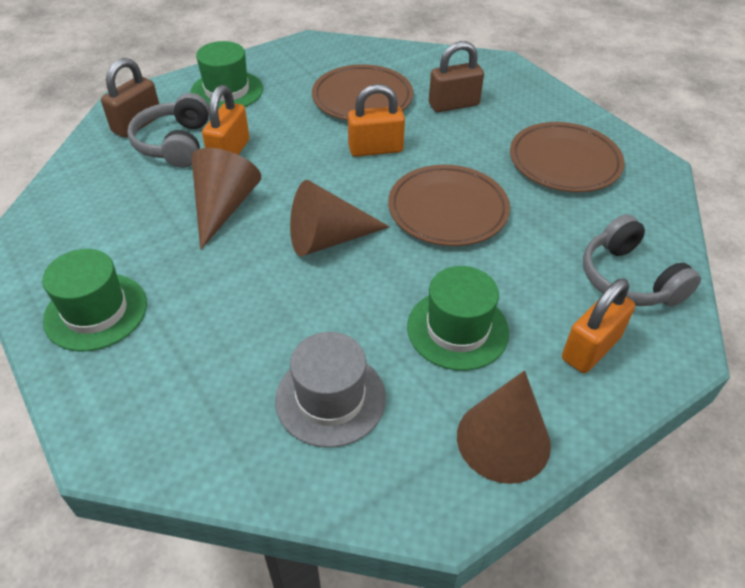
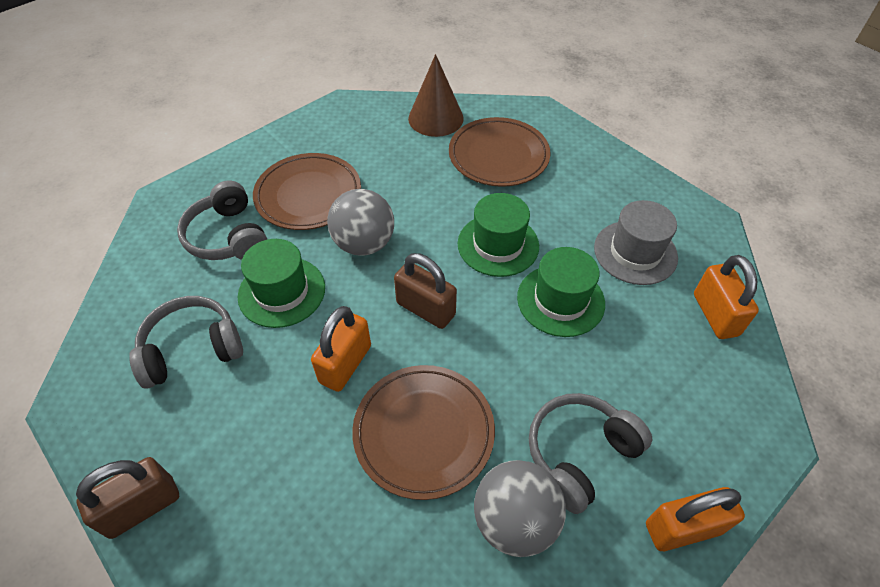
brown cone: 3 -> 1
grey ball: 0 -> 2
grey headphones: 2 -> 3

